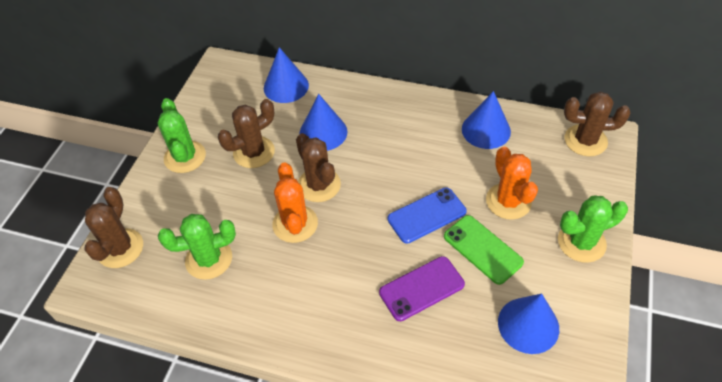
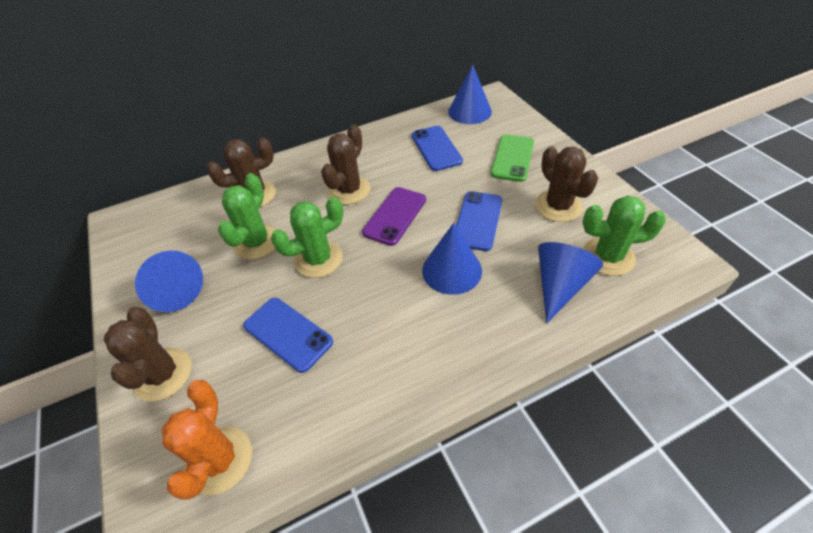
blue phone: 1 -> 3
orange cactus: 2 -> 1

